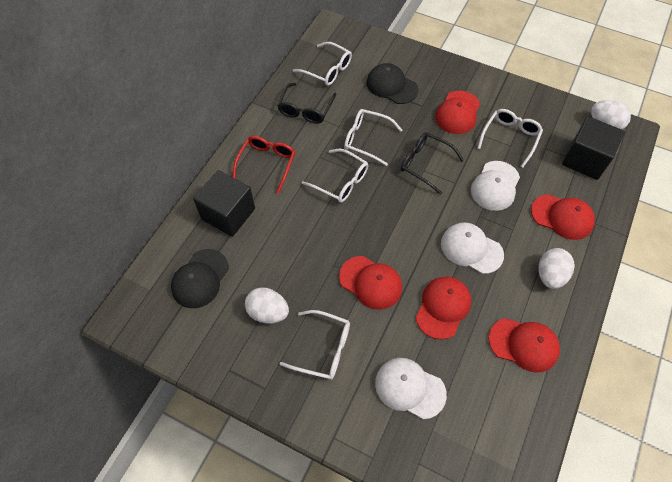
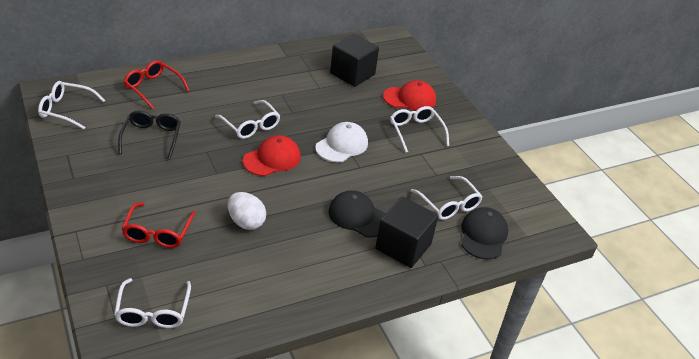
black glasses: 2 -> 1
red cap: 5 -> 2
red glasses: 1 -> 2
white cap: 3 -> 1
white egg: 3 -> 1

